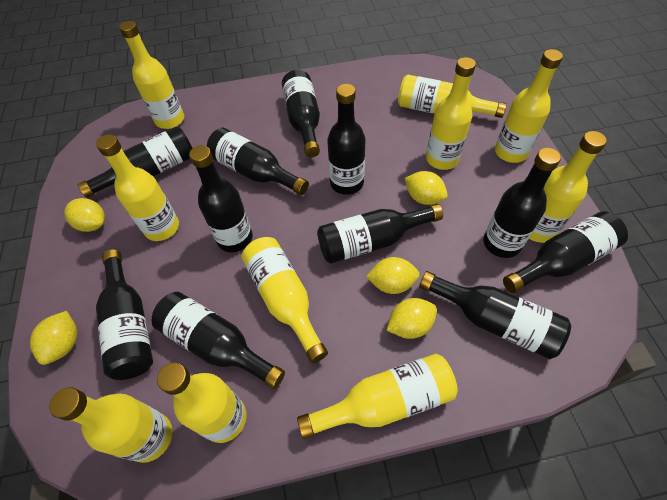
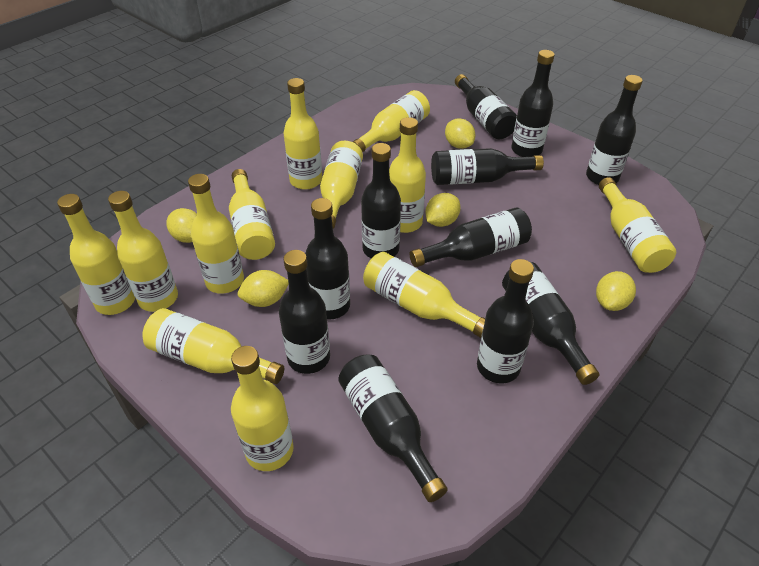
yellow bottle: 10 -> 12

